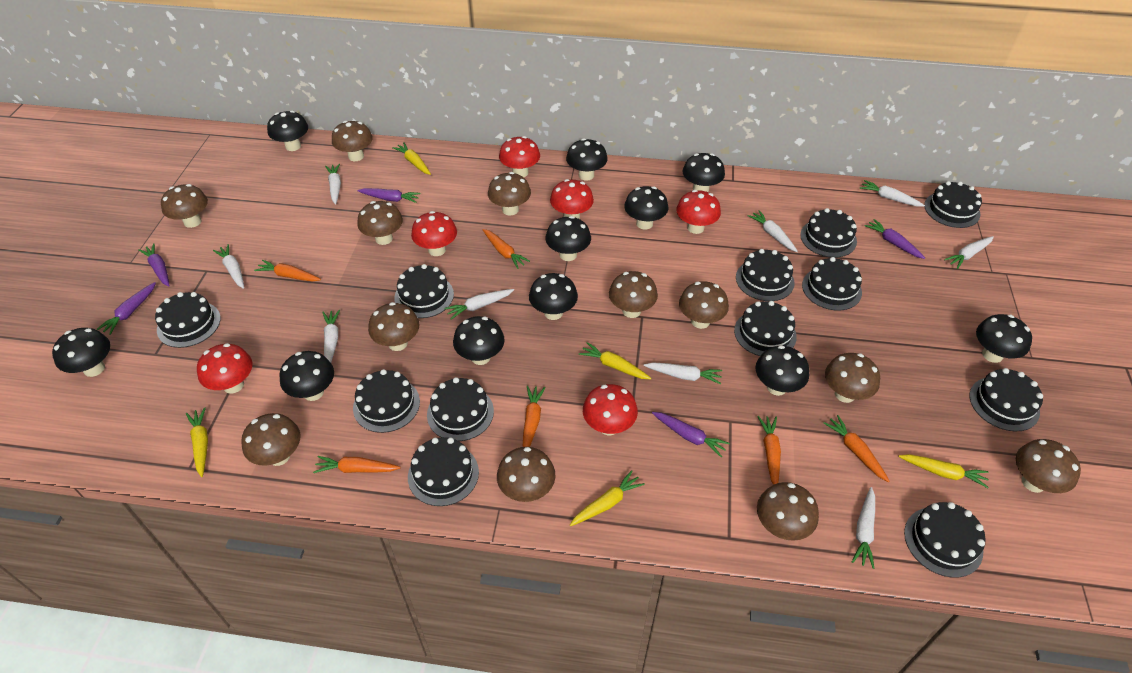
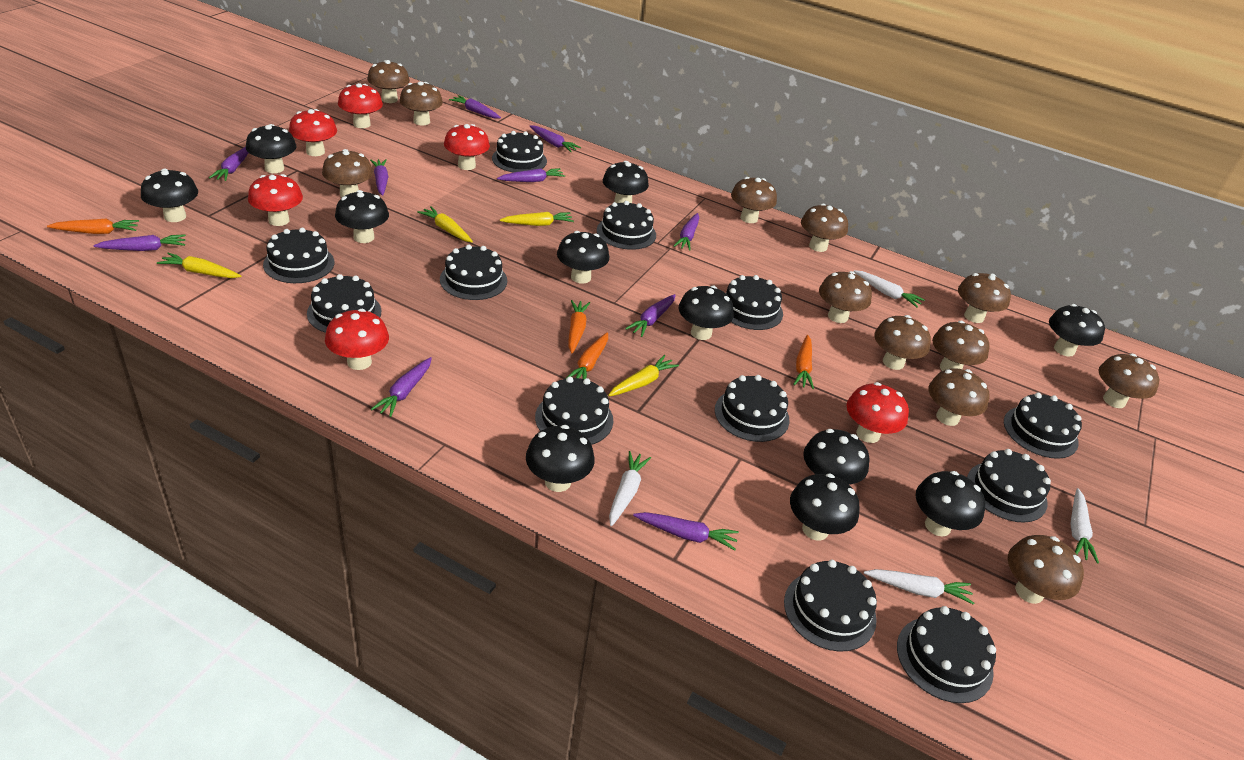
orange carrot: 6 -> 4
purple carrot: 5 -> 10
white carrot: 9 -> 4
yellow carrot: 5 -> 4

